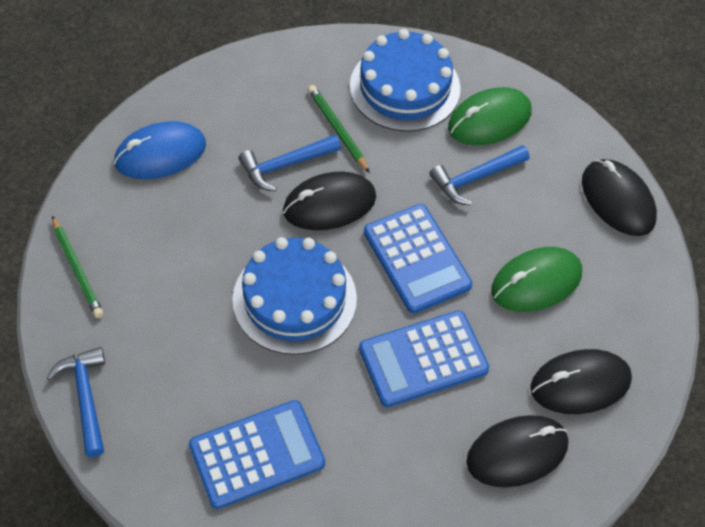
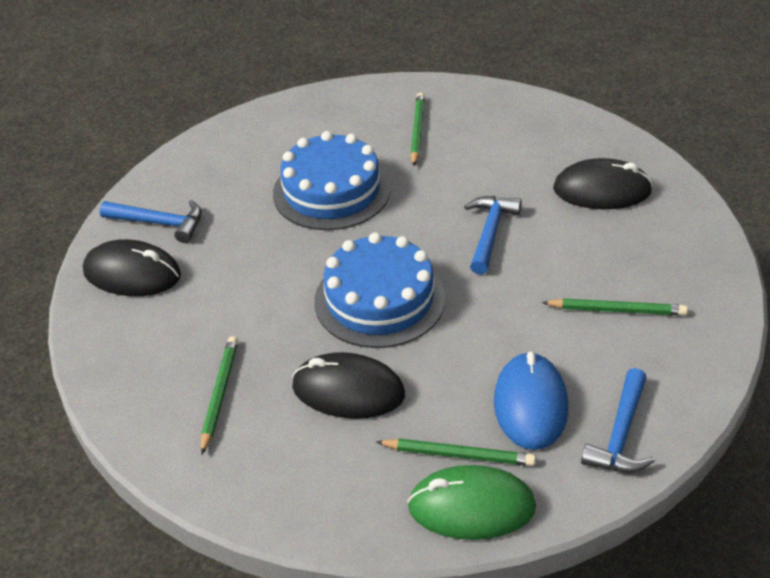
black mouse: 4 -> 3
blue calculator: 3 -> 0
green mouse: 2 -> 1
green pencil: 2 -> 4

